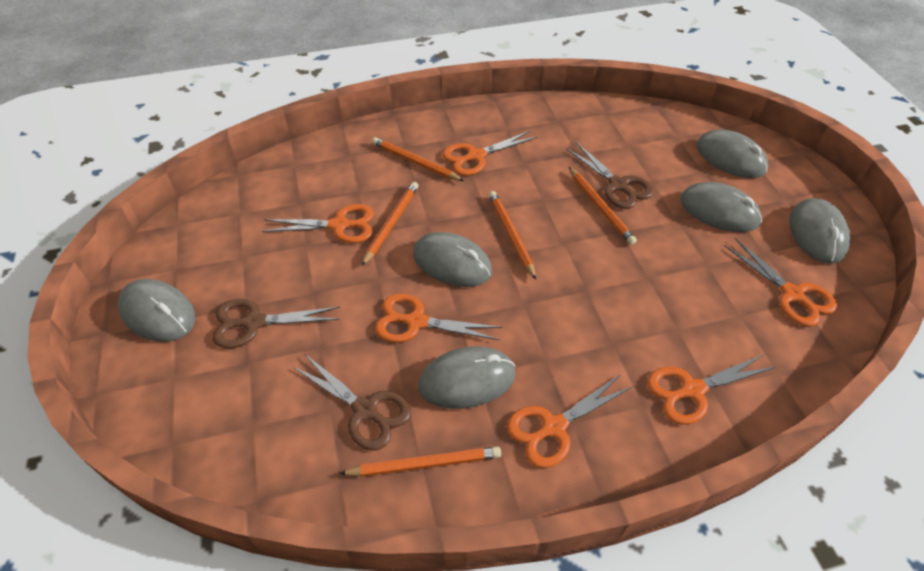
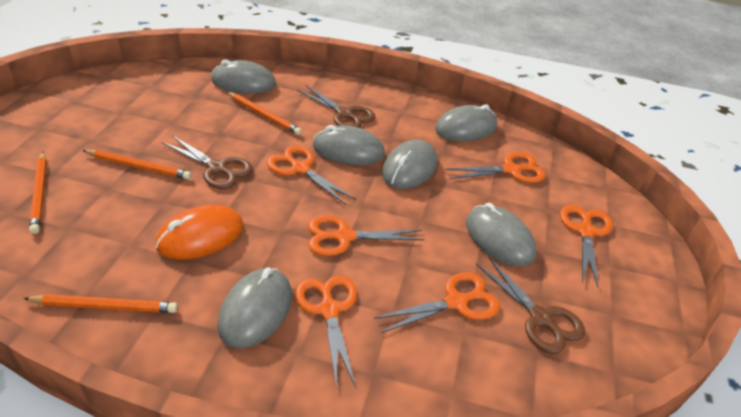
orange mouse: 0 -> 1
orange pencil: 5 -> 4

